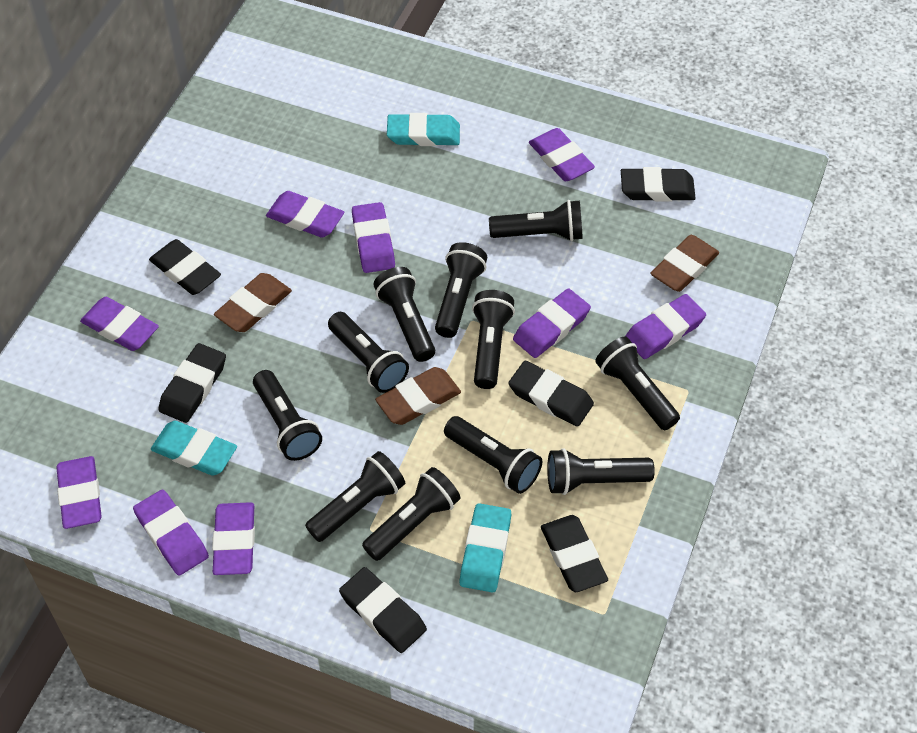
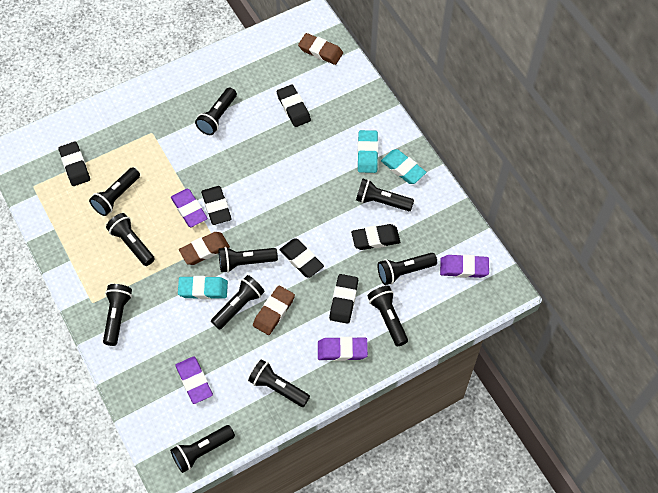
purple eraser: 9 -> 4

